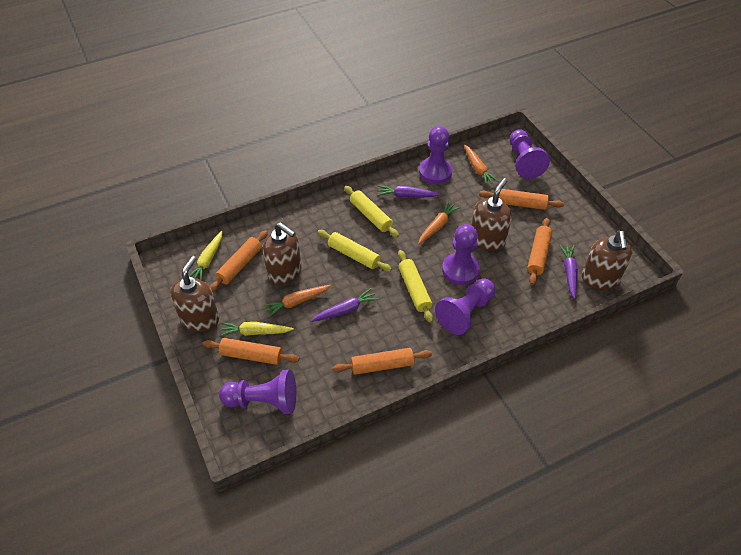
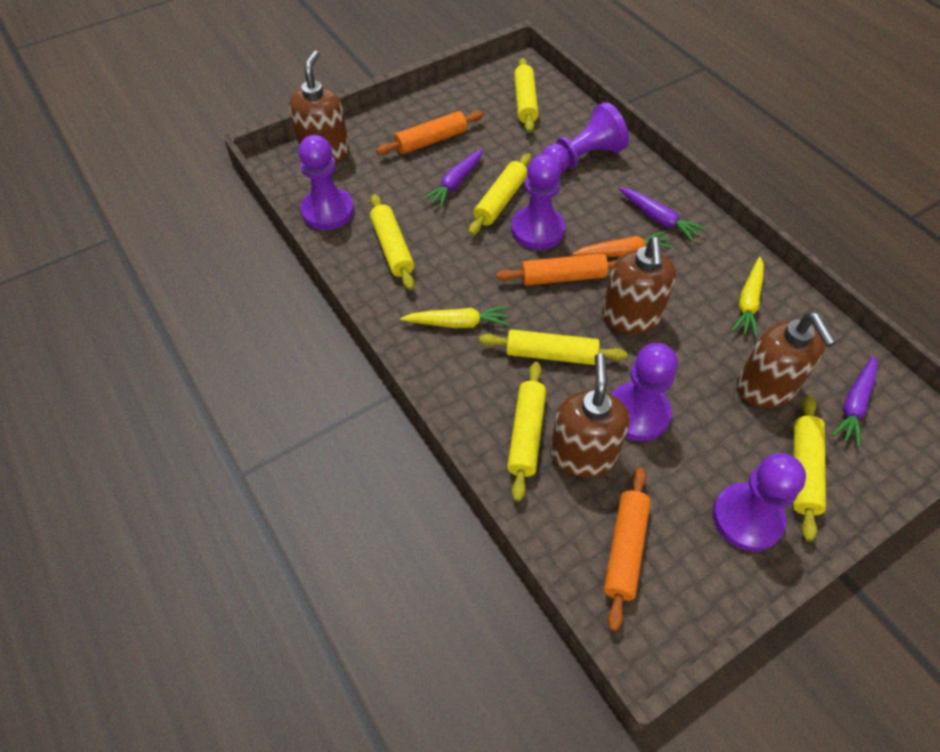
orange carrot: 3 -> 1
orange rolling pin: 5 -> 3
yellow rolling pin: 3 -> 6

